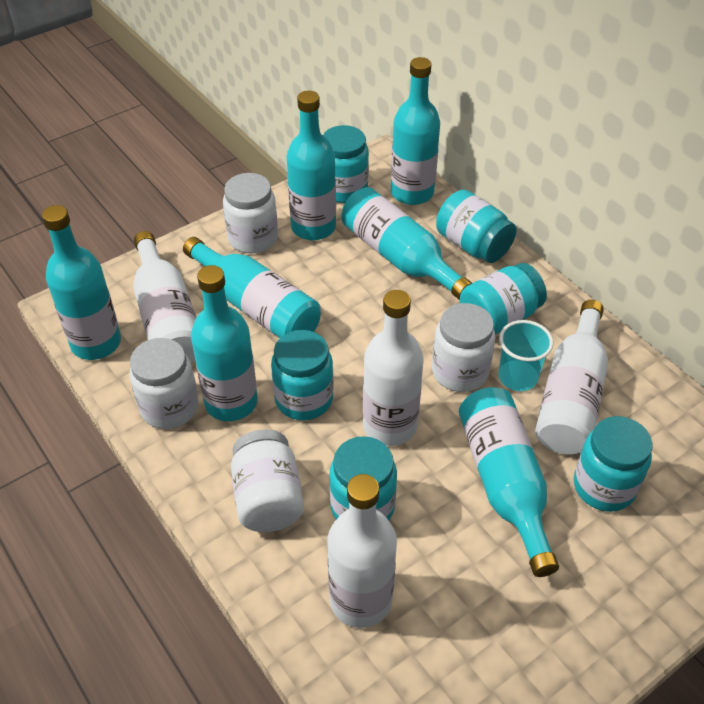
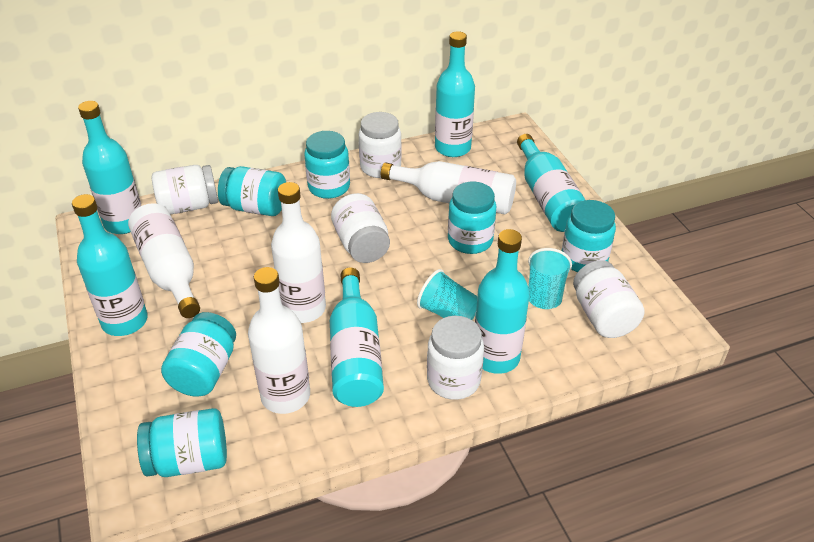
turquoise bottle: 7 -> 6
turquoise cup: 1 -> 2
white jar: 4 -> 5

